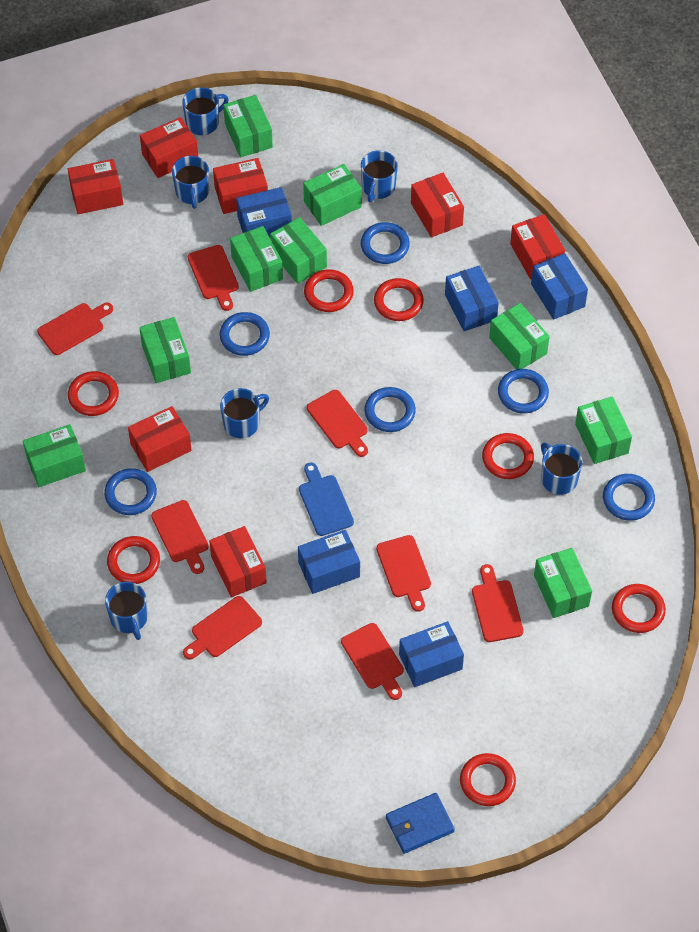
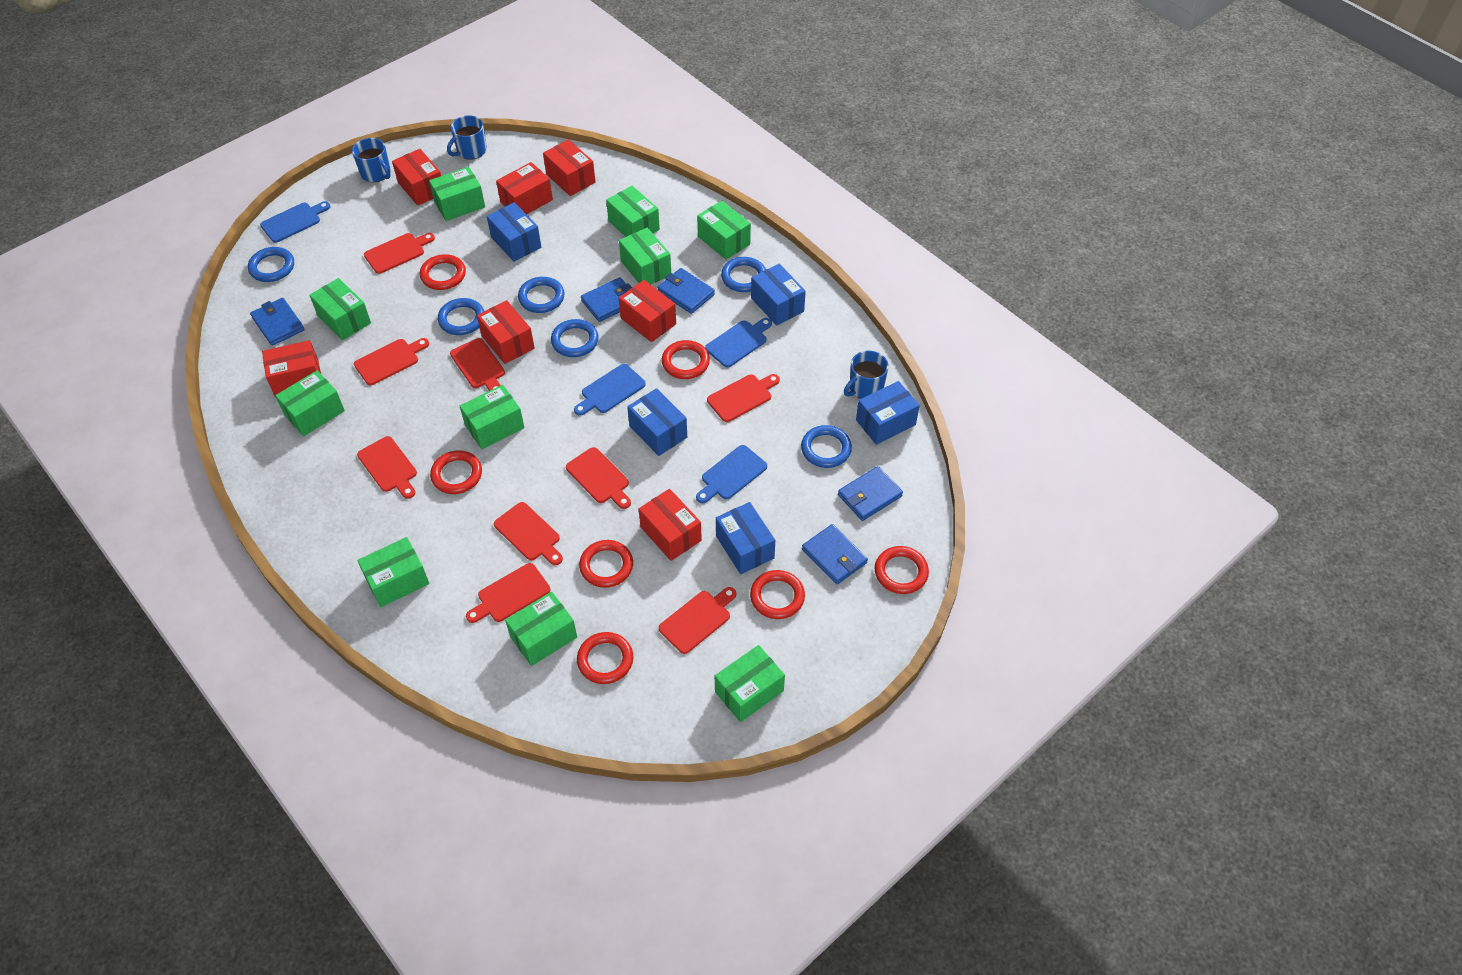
blue cutting board: 1 -> 4
blue mug: 6 -> 3
blue wallet: 1 -> 5
green box: 9 -> 10
red cutting board: 8 -> 9

